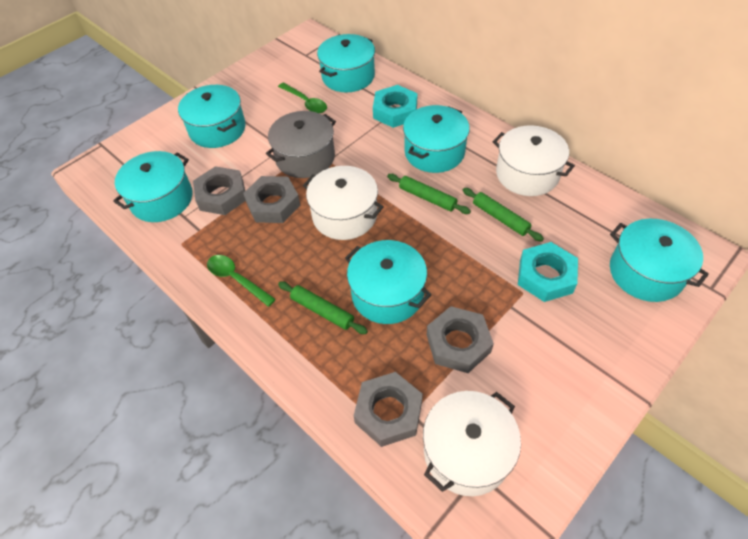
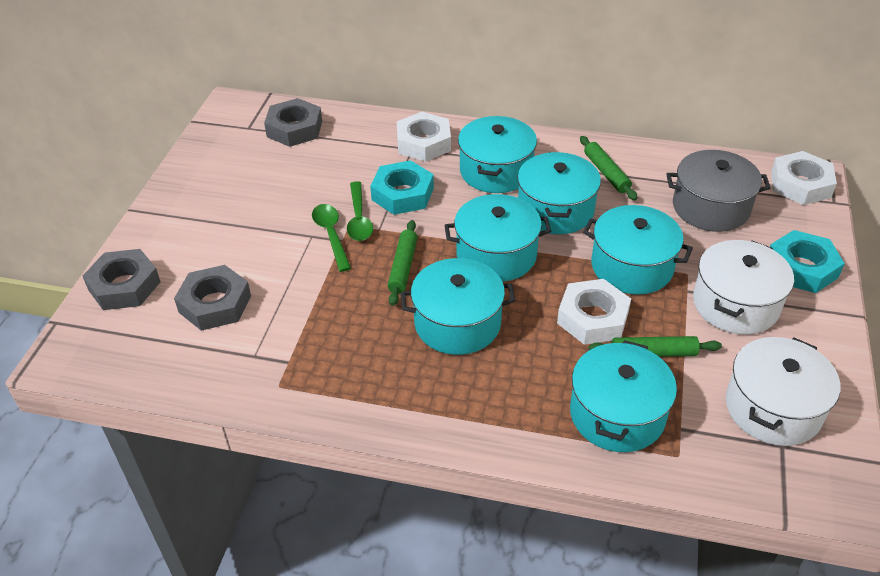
grey nut: 4 -> 3
white nut: 0 -> 3
white pot: 3 -> 2

